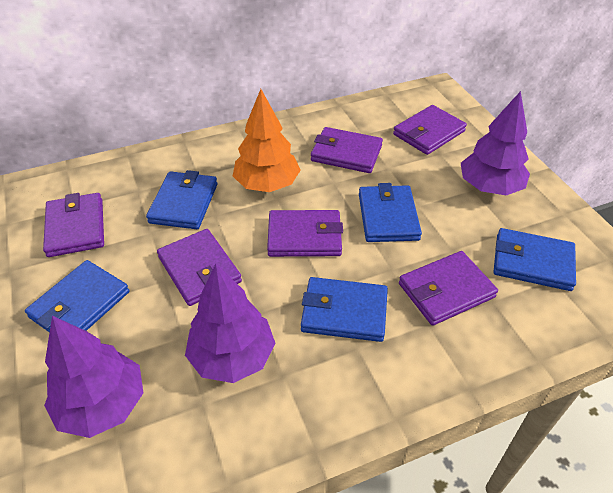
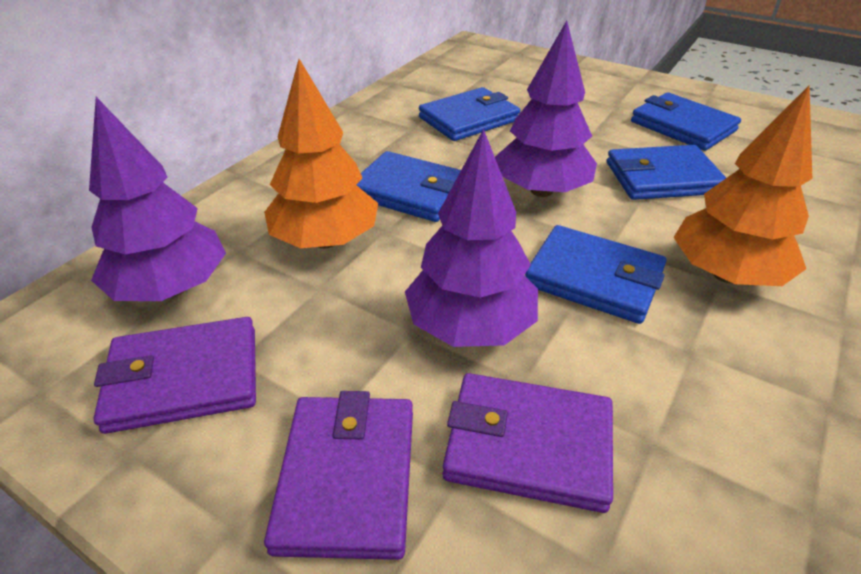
orange tree: 1 -> 2
purple wallet: 6 -> 3

